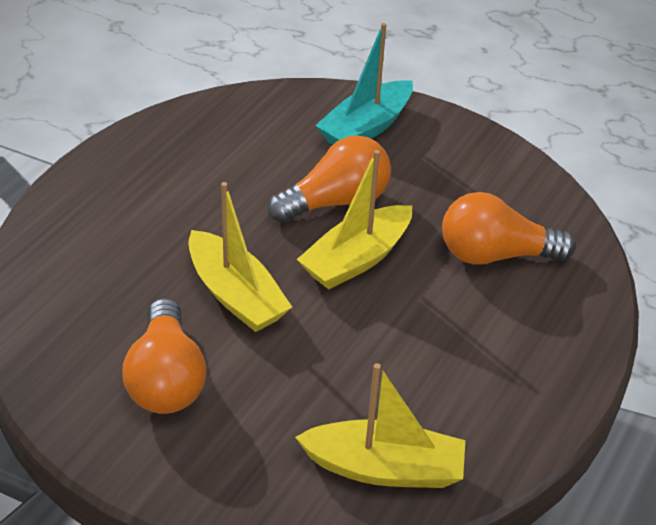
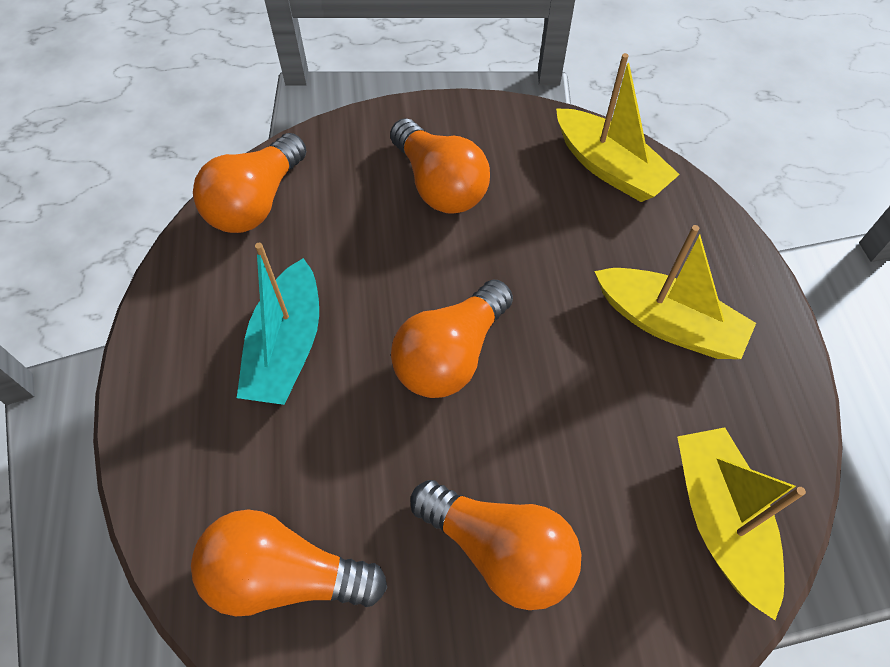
orange light bulb: 3 -> 5

